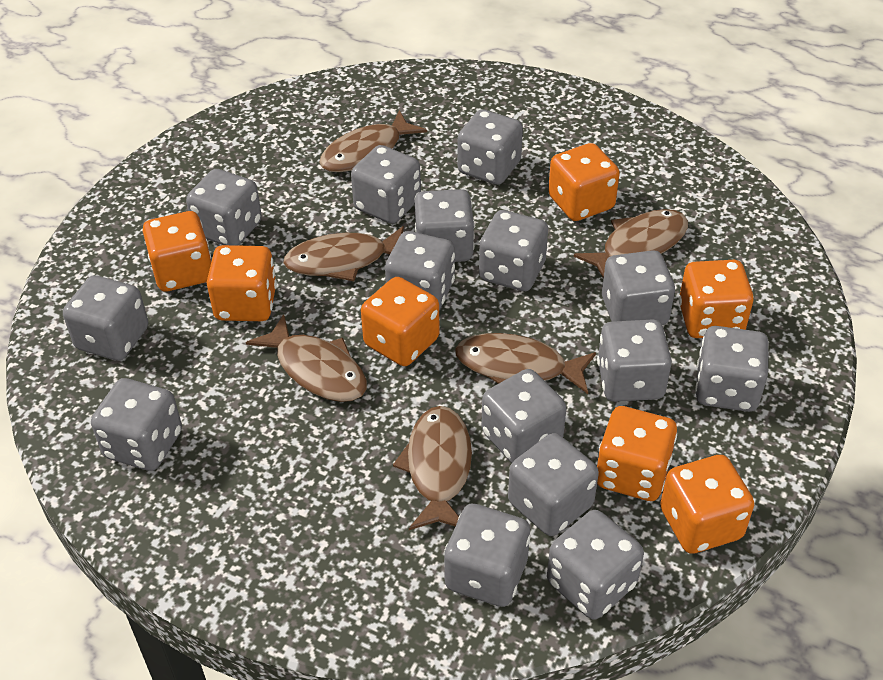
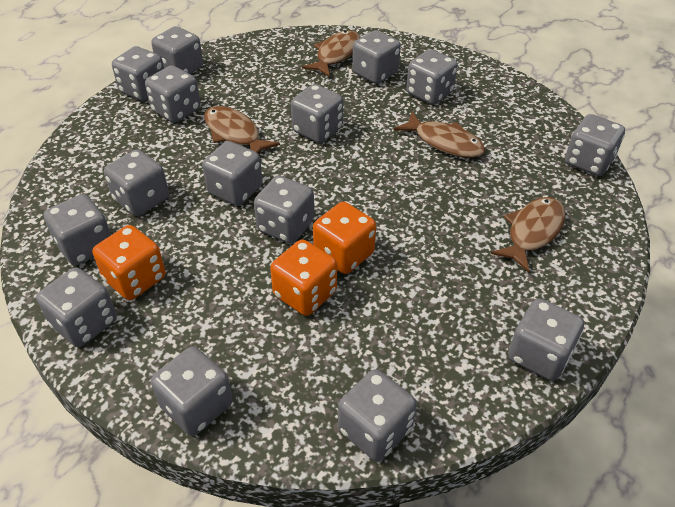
brown fish: 6 -> 4
orange dice: 7 -> 3

